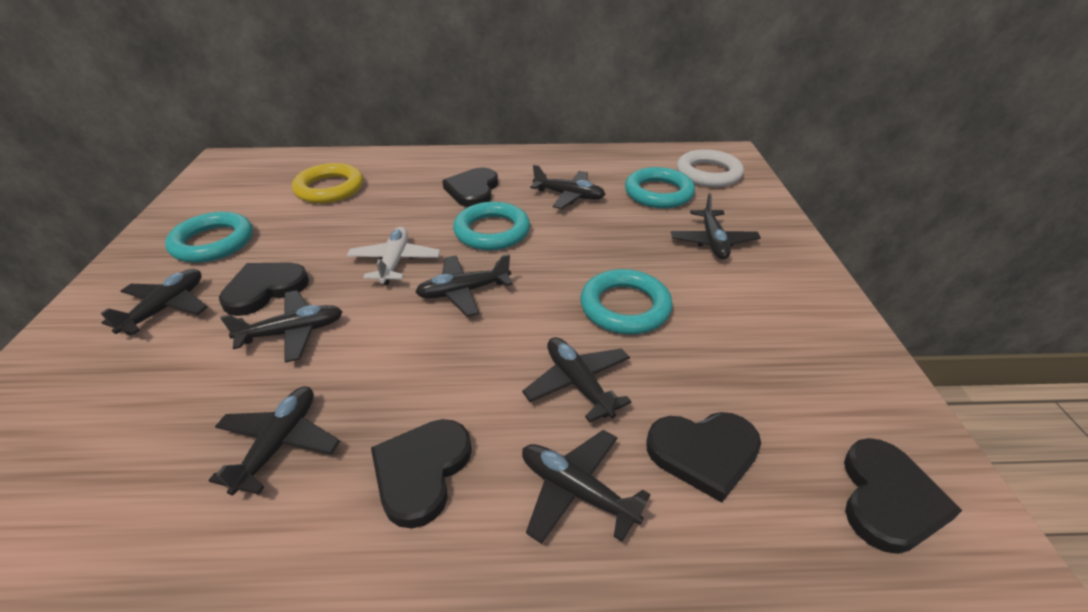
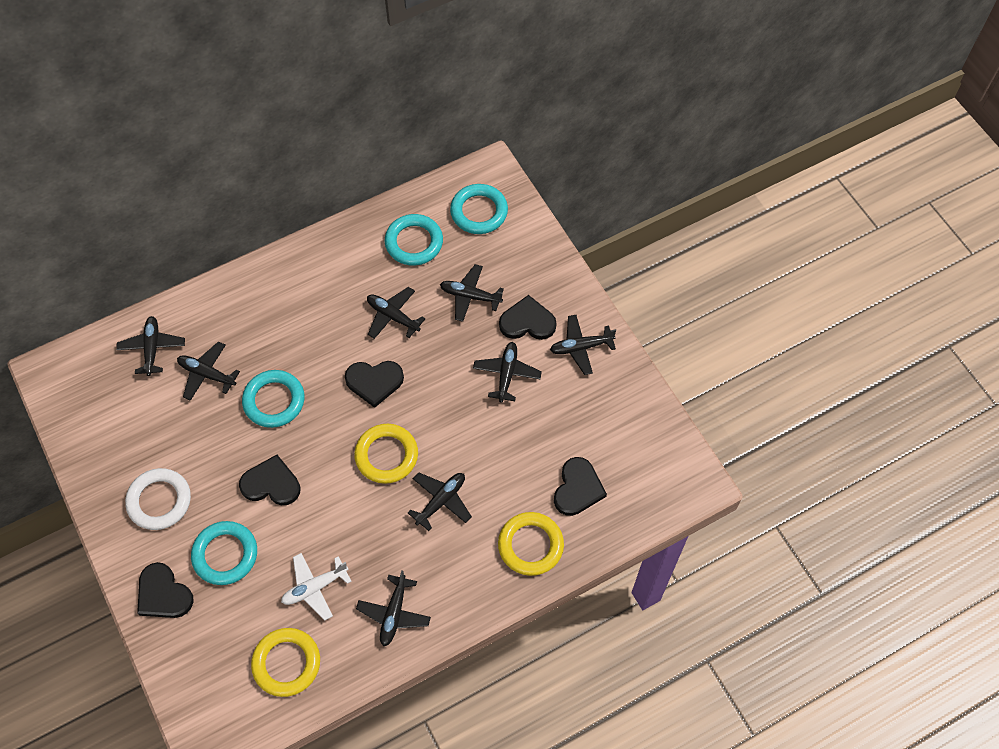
yellow ring: 1 -> 3

